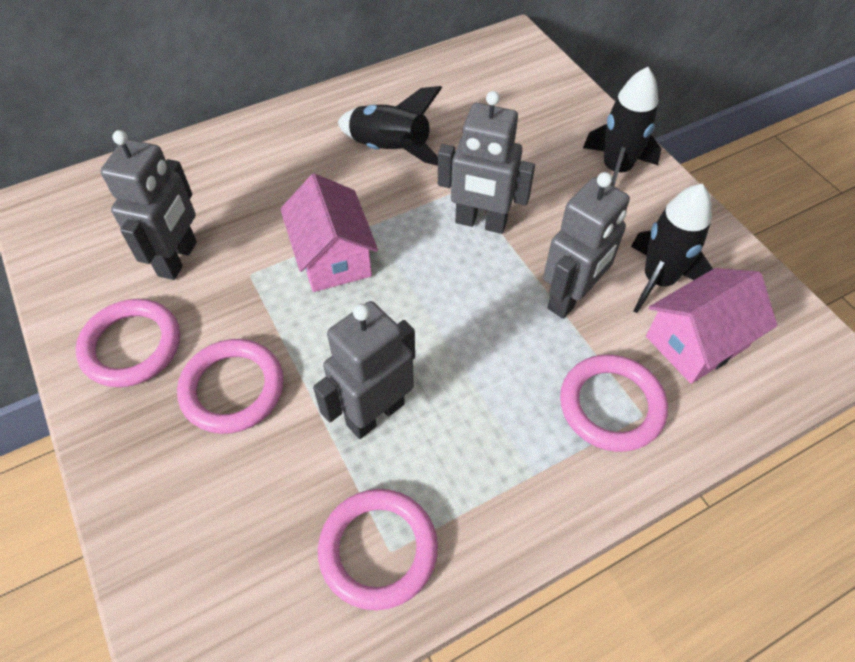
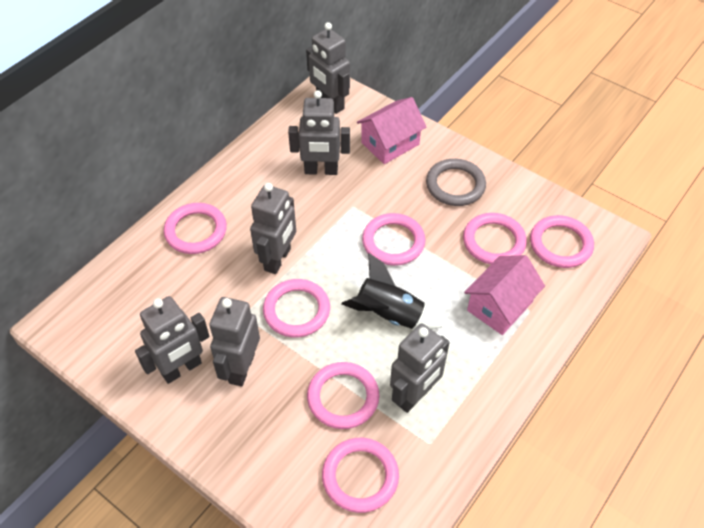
black rocket: 3 -> 1
grey ring: 0 -> 1
grey robot: 4 -> 6
pink ring: 4 -> 7

